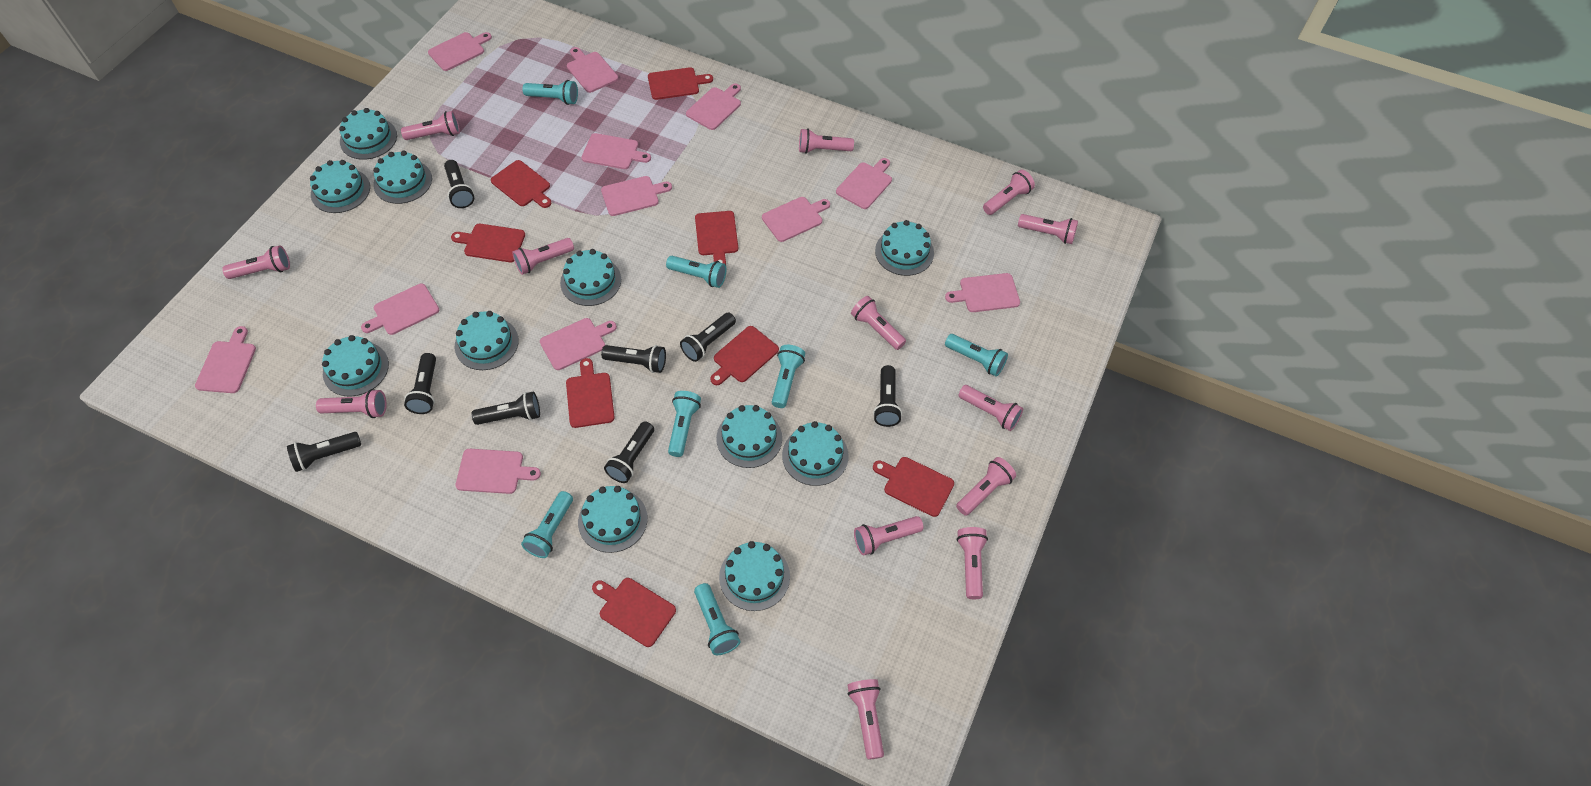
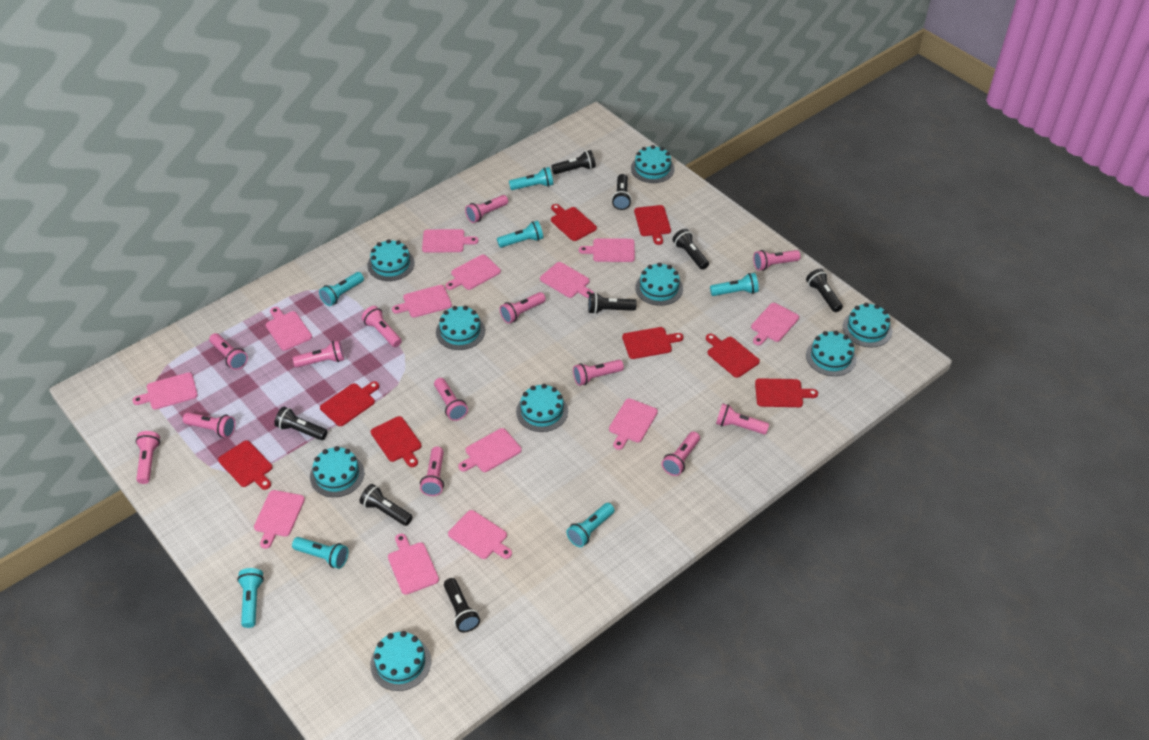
pink cutting board: 12 -> 13
turquoise cake: 11 -> 9

